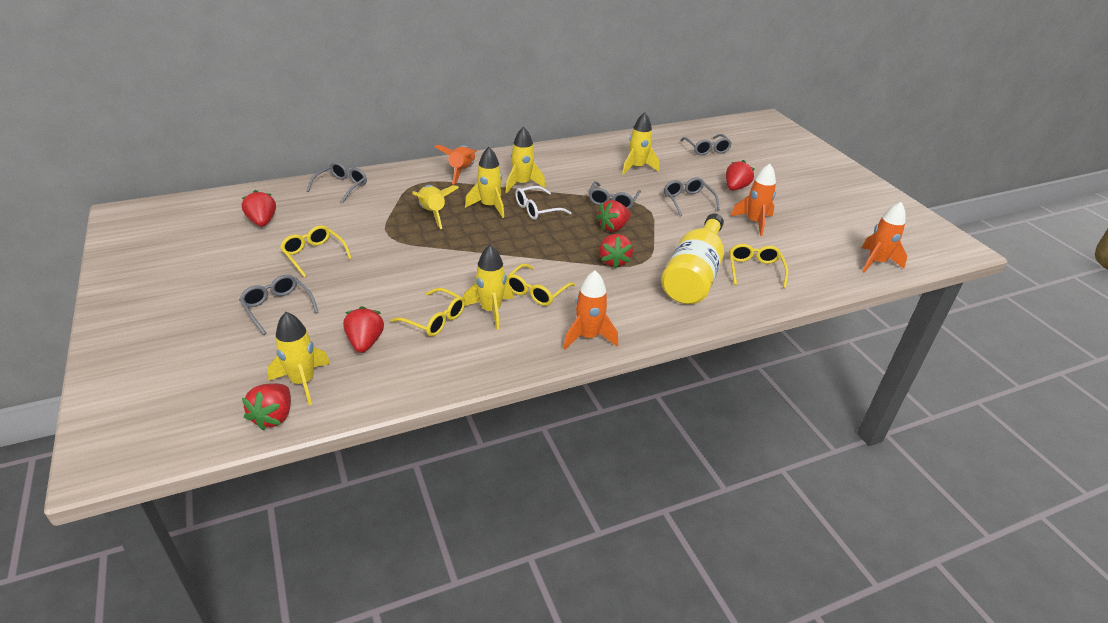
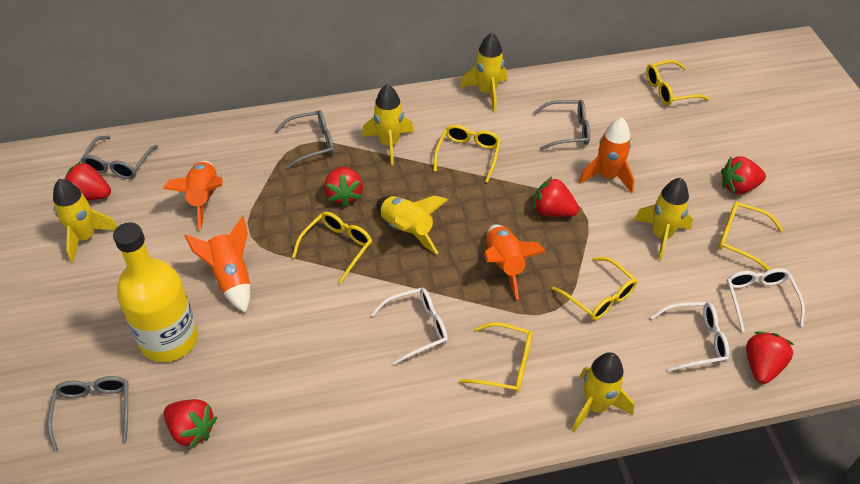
grey glasses: 5 -> 4
white glasses: 1 -> 3
yellow glasses: 4 -> 6

